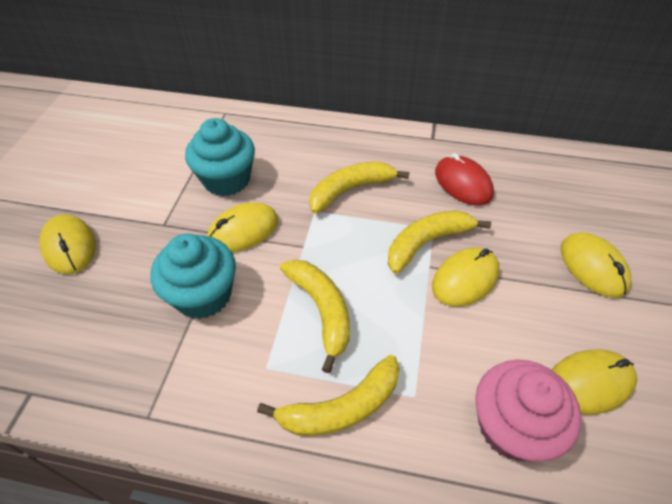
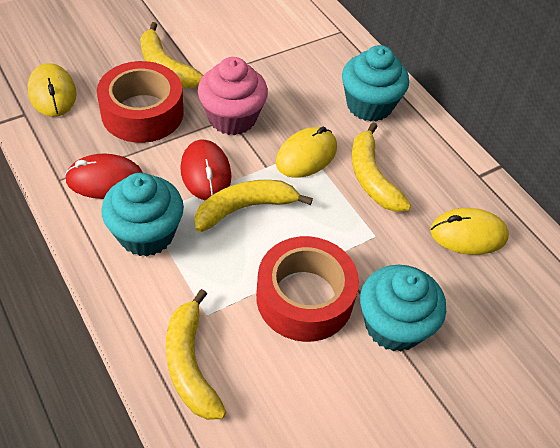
red mouse: 1 -> 2
red tape: 0 -> 2
turquoise cupcake: 2 -> 3
yellow mouse: 5 -> 3

